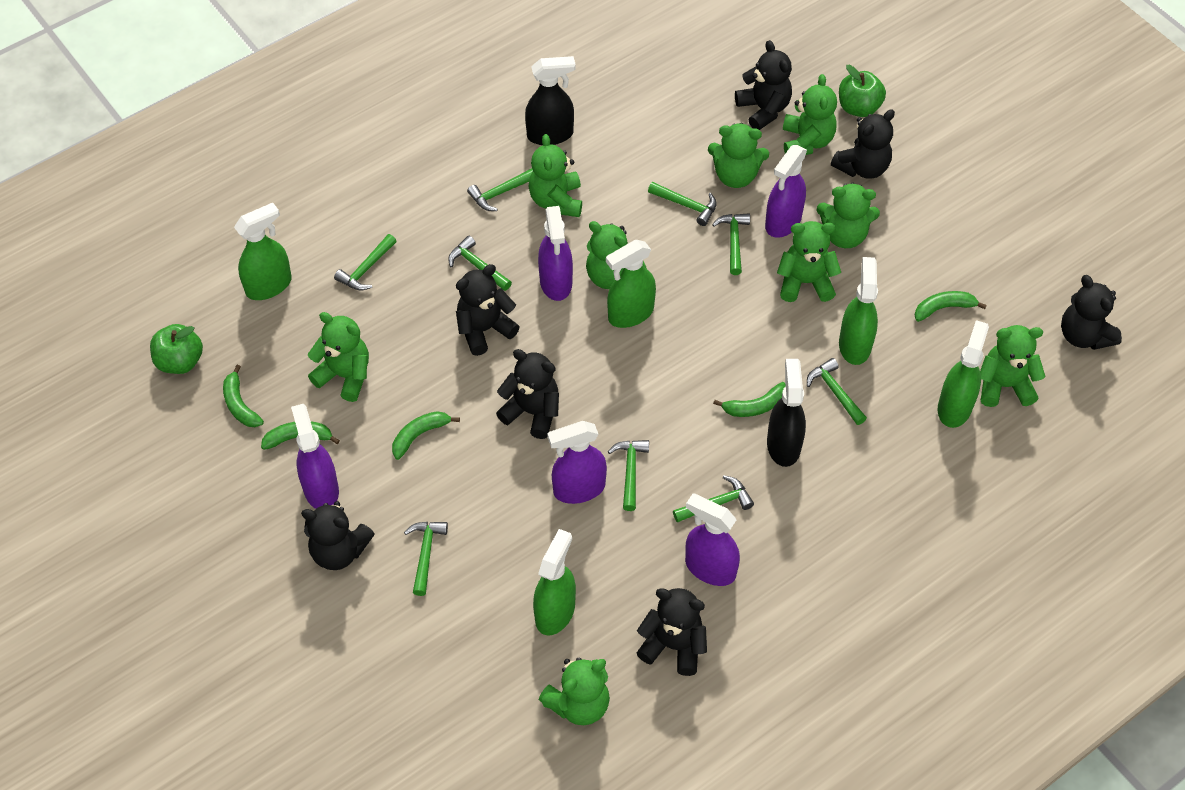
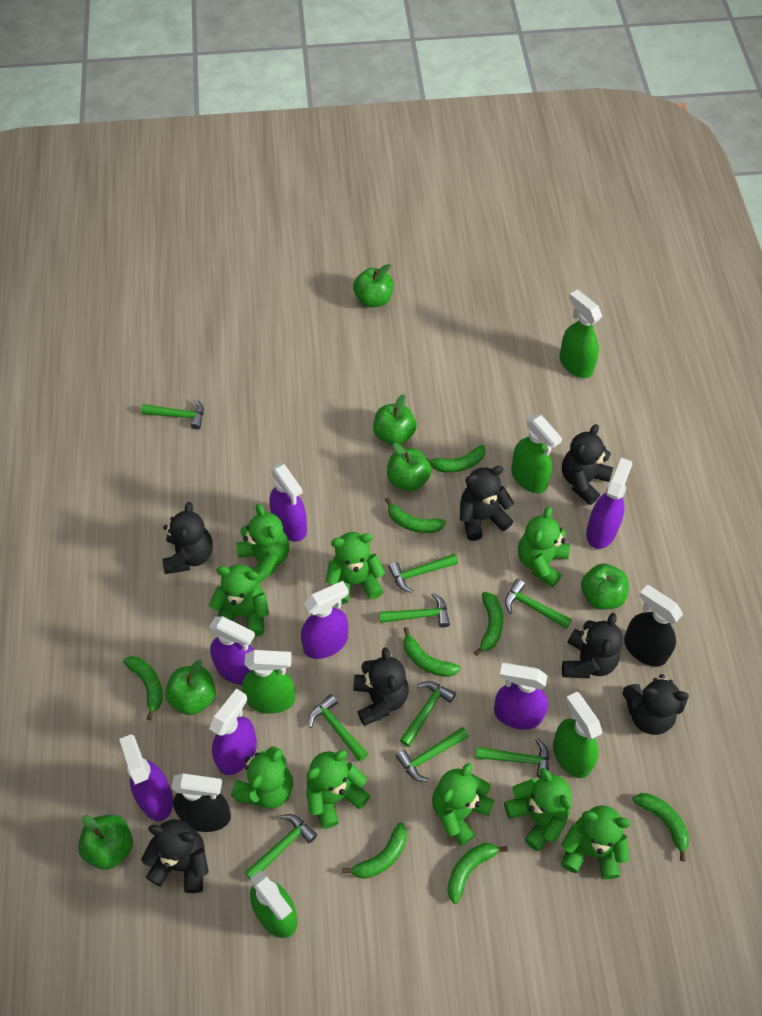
green apple: 2 -> 6
green banana: 5 -> 8
purple spray bottle: 5 -> 7

